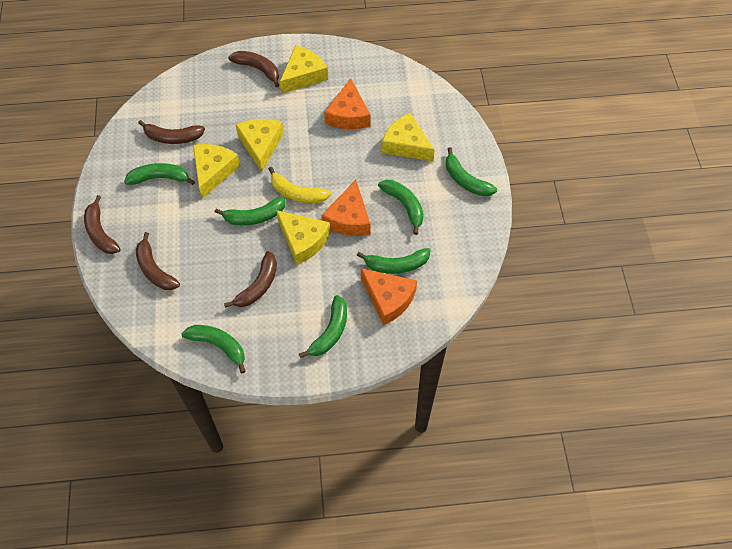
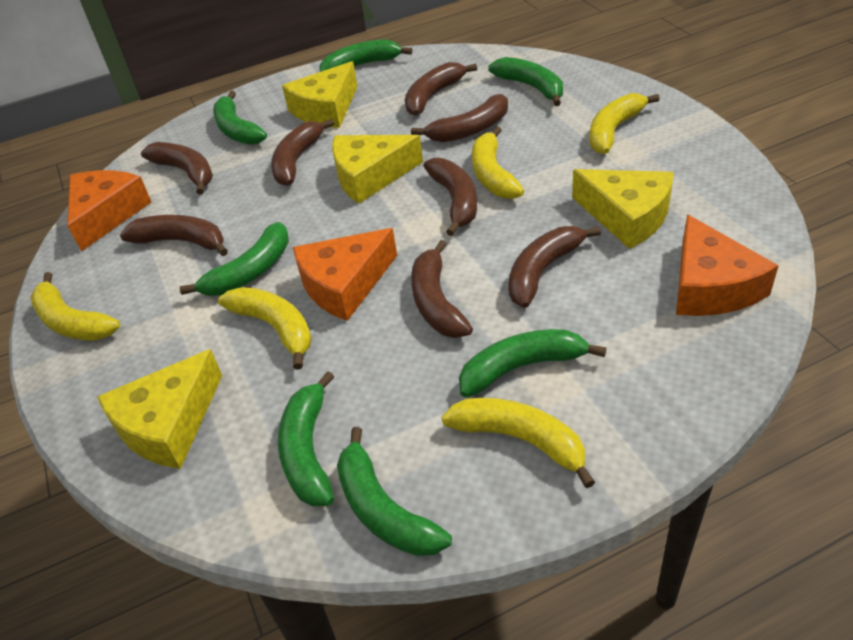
brown banana: 5 -> 8
yellow banana: 1 -> 5
yellow cheese: 5 -> 4

